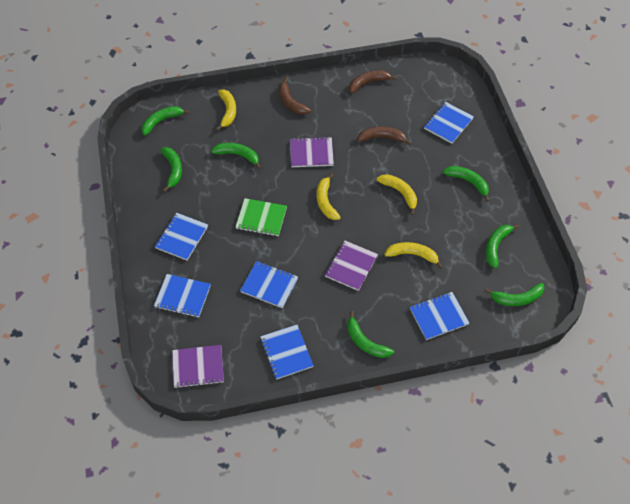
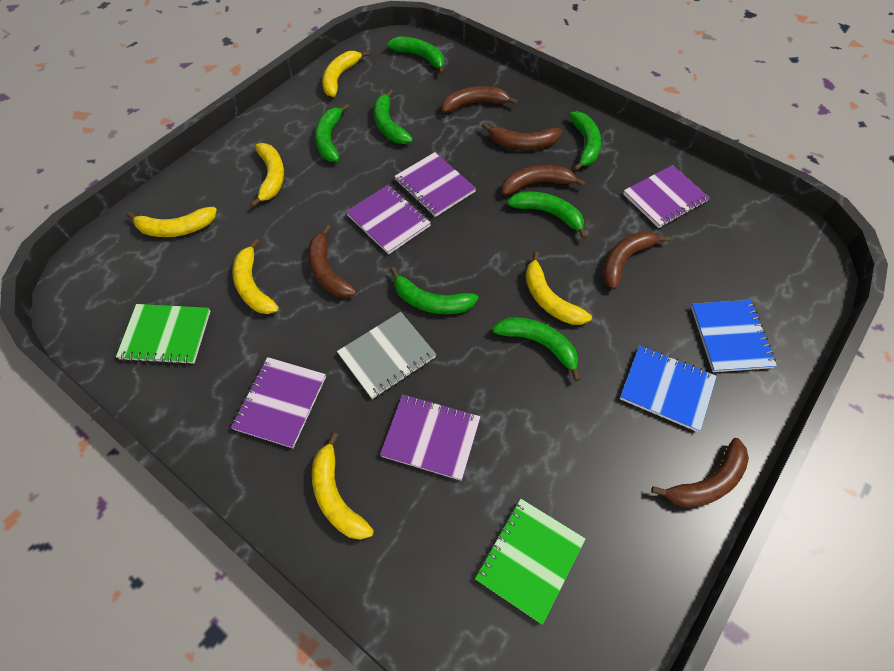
blue notebook: 6 -> 2
brown banana: 3 -> 6
green notebook: 1 -> 2
grey notebook: 0 -> 1
purple notebook: 3 -> 5
yellow banana: 4 -> 6

